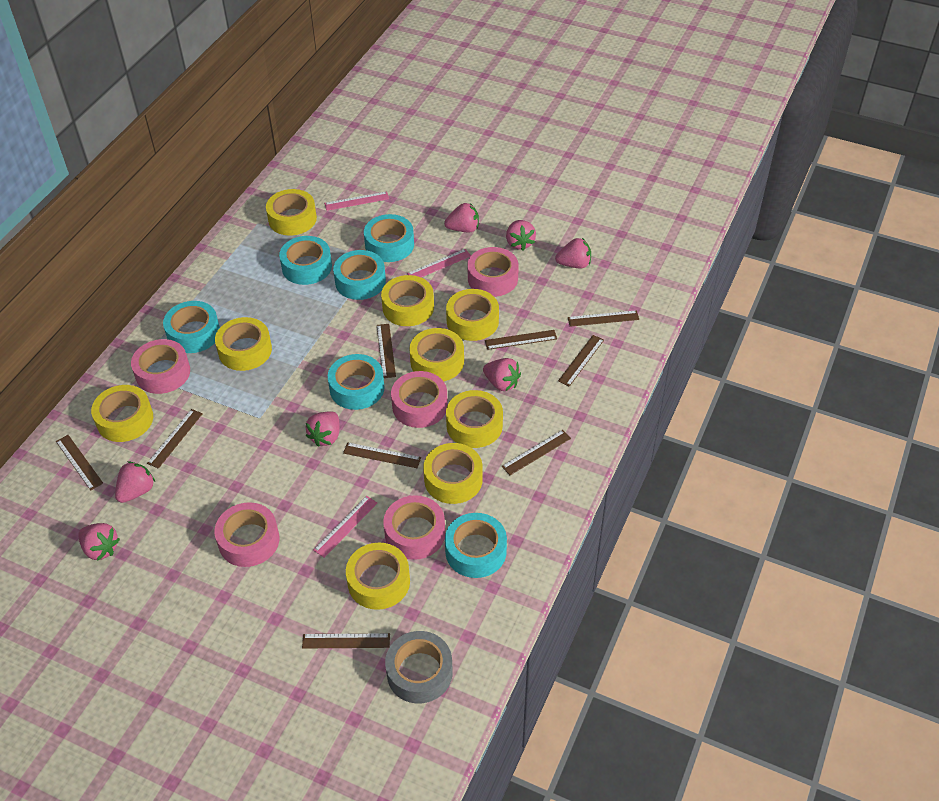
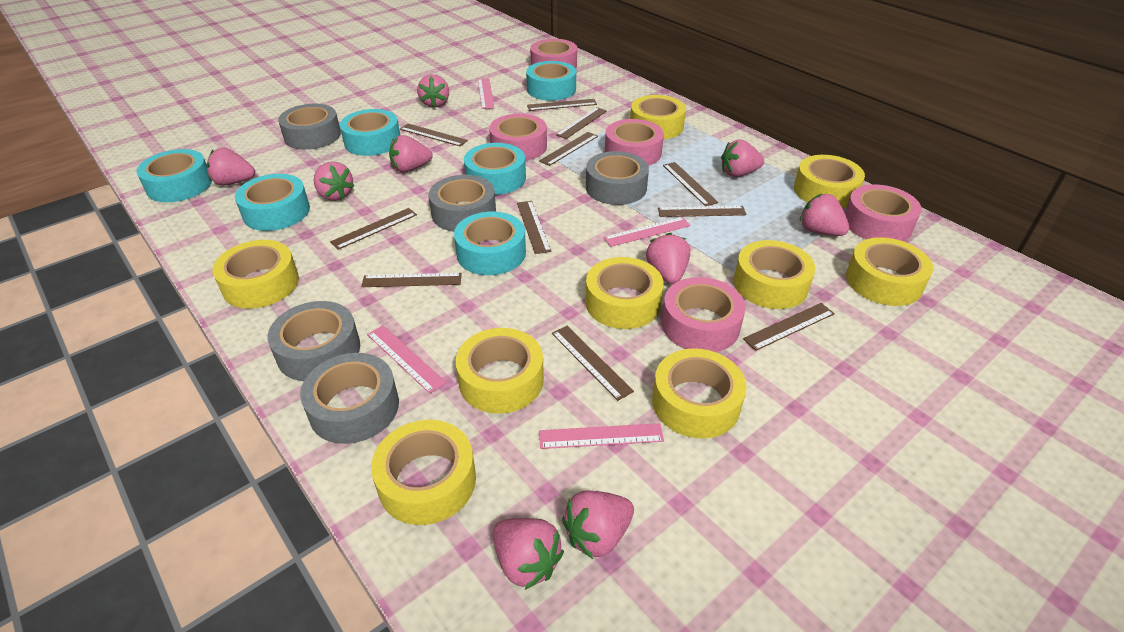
brown ruler: 9 -> 11
grey tape: 1 -> 5
pink ruler: 3 -> 4
pink strawberry: 7 -> 9

